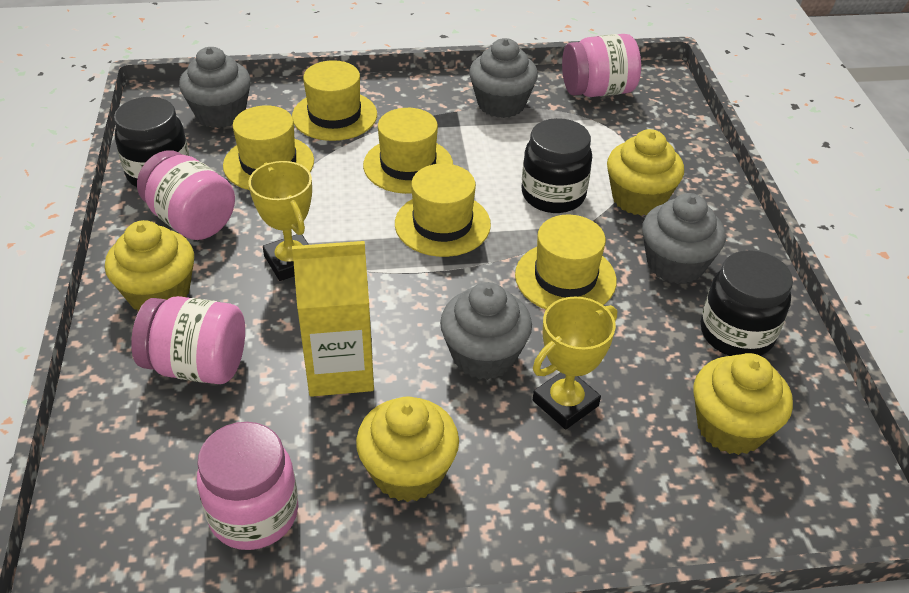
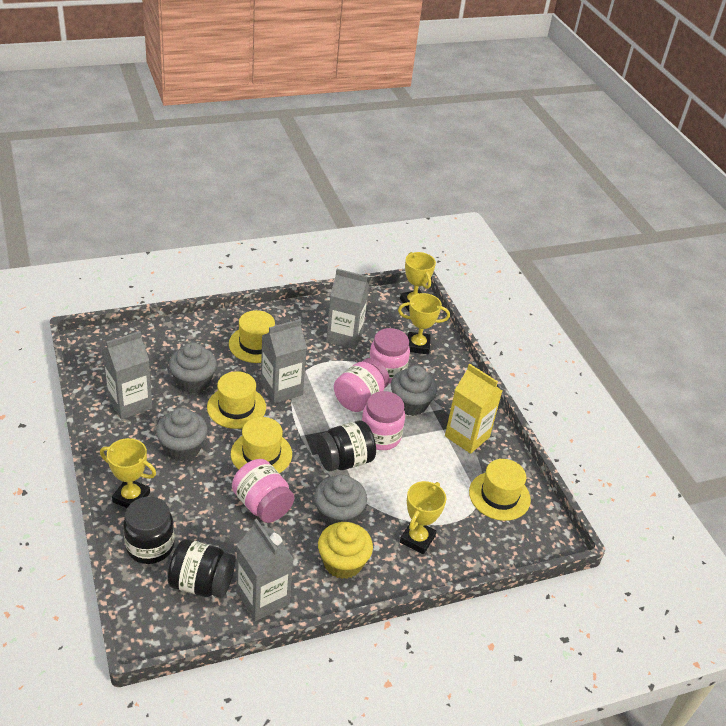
grey carton: 0 -> 4
yellow cupcake: 4 -> 1
yellow hat: 5 -> 4
yellow trophy: 2 -> 4

